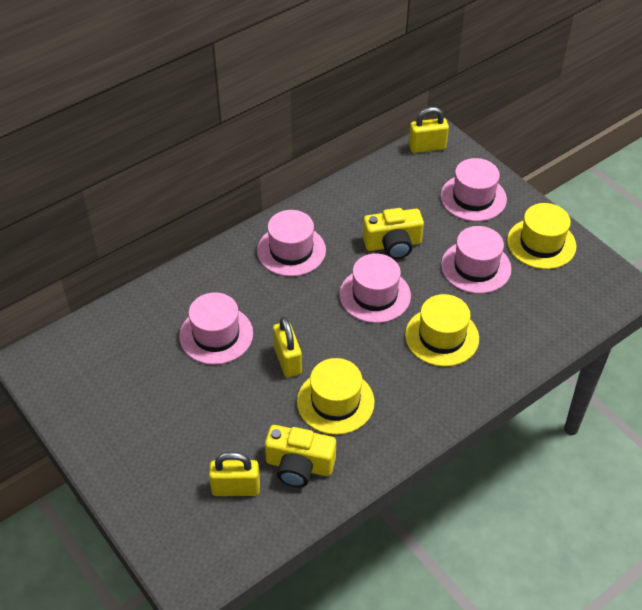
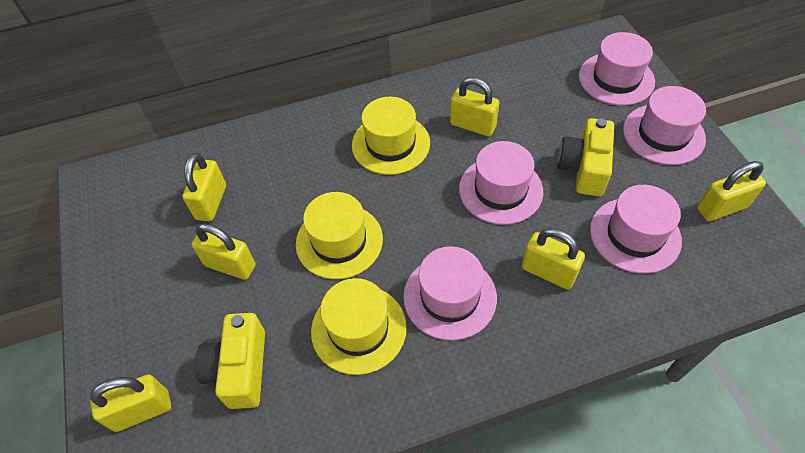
yellow padlock: 3 -> 6

